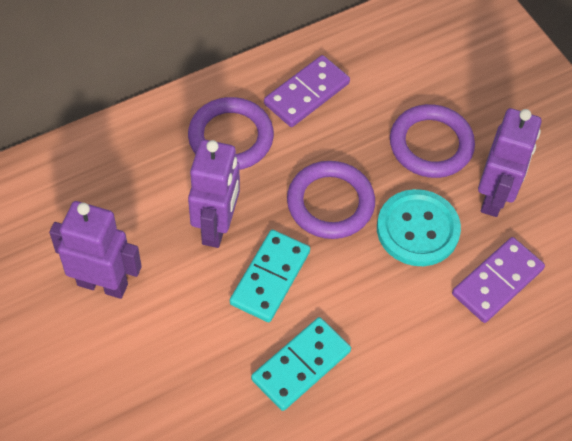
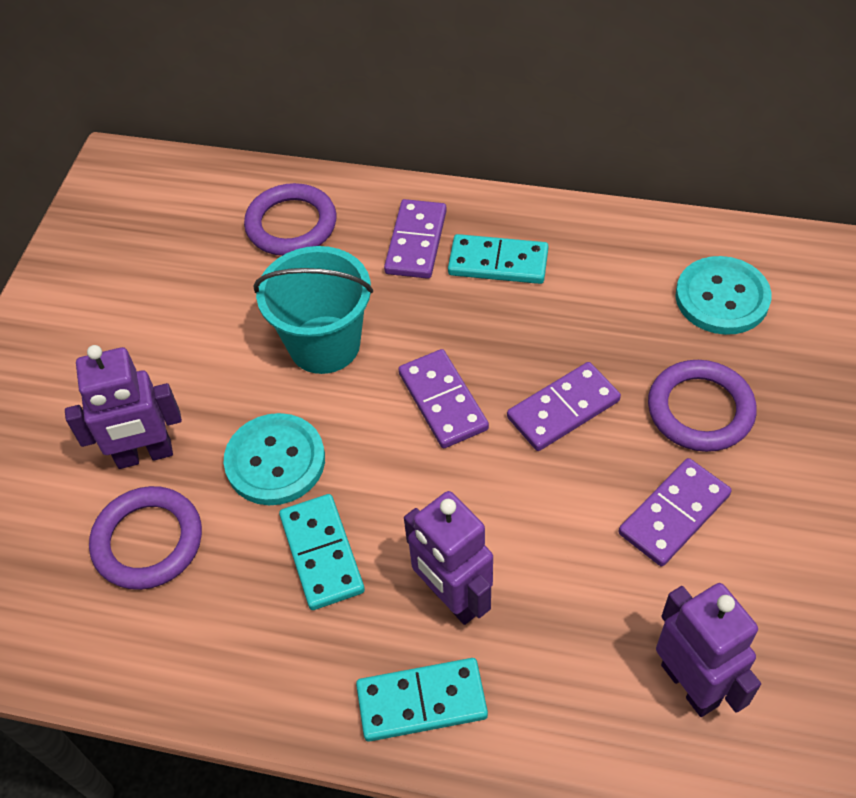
purple domino: 2 -> 4
turquoise bucket: 0 -> 1
turquoise button: 1 -> 2
turquoise domino: 2 -> 3

